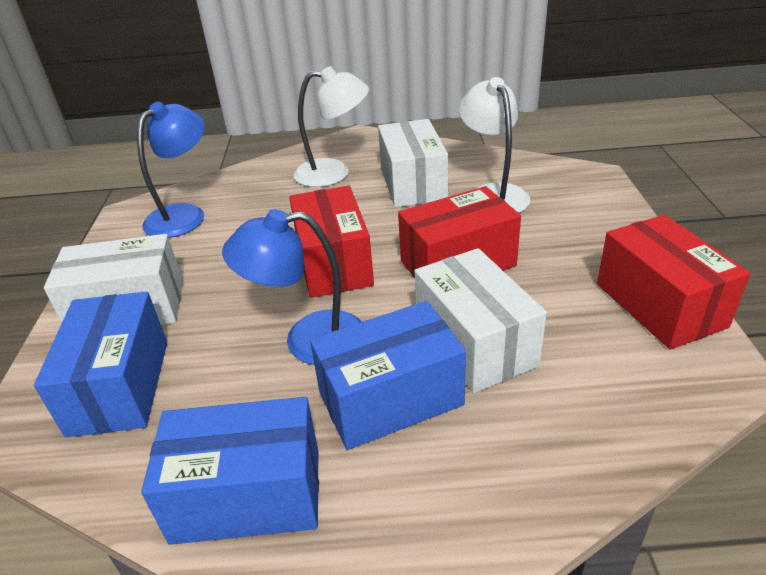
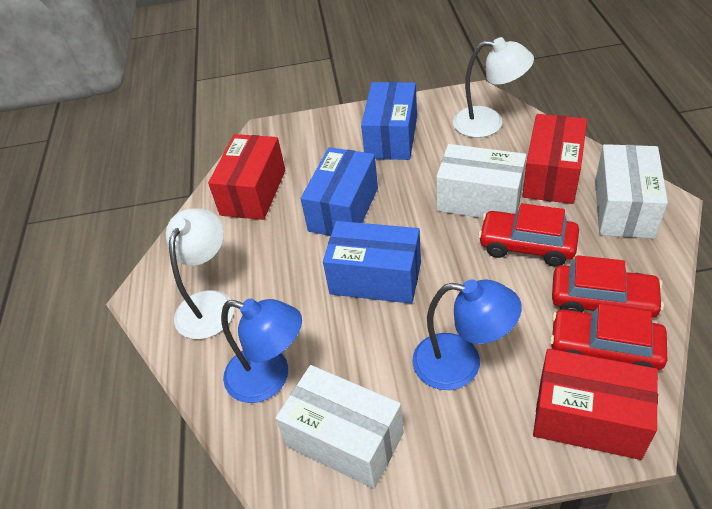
red car: 0 -> 3

